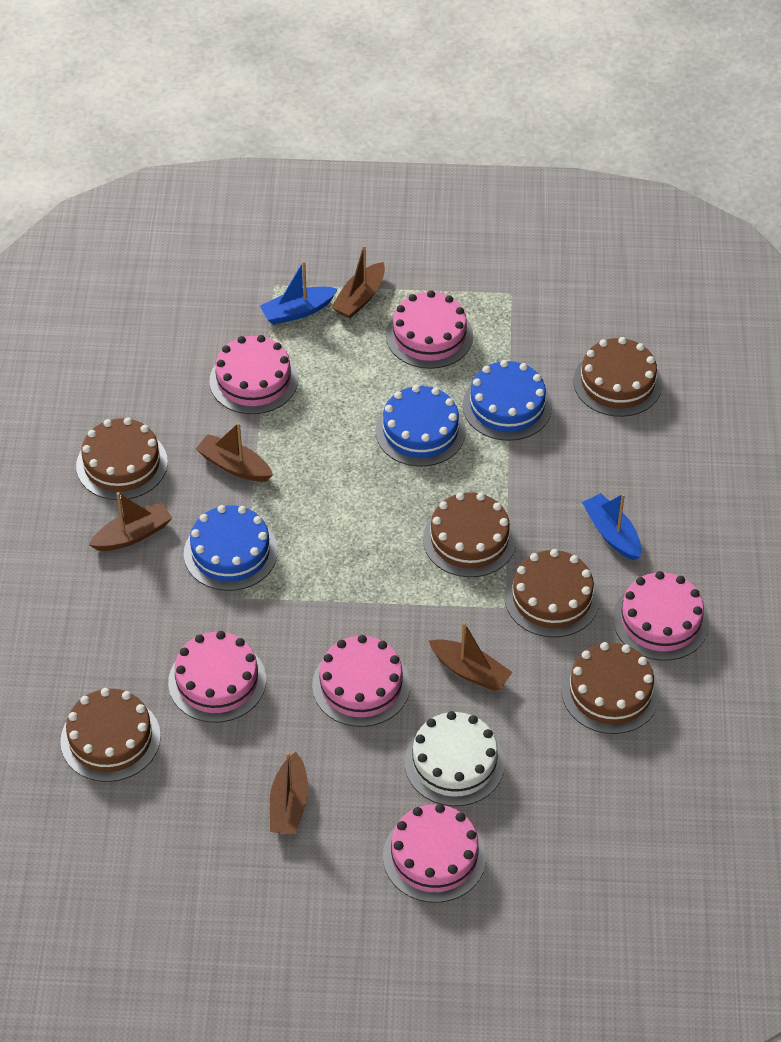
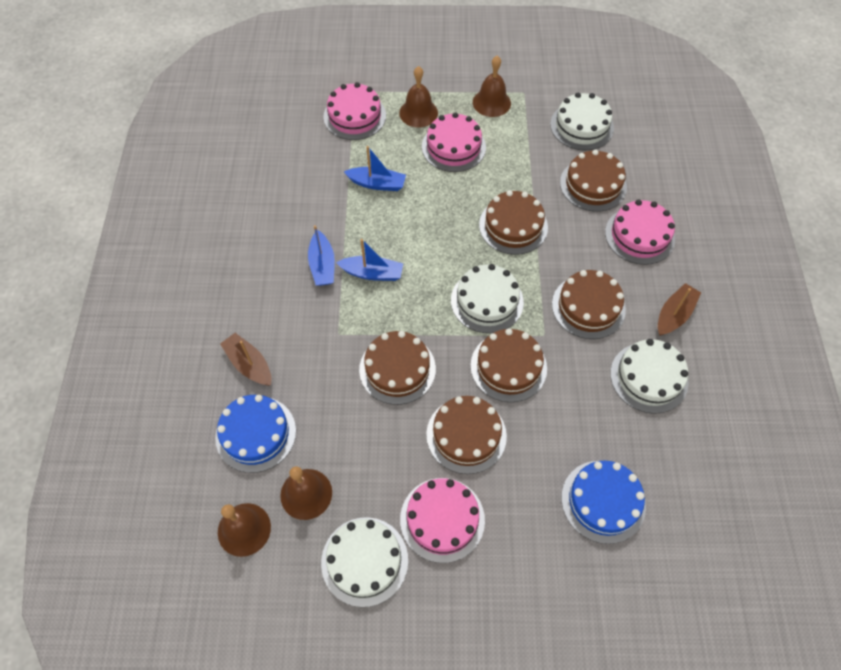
blue boat: 2 -> 3
blue cake: 3 -> 2
brown bell: 0 -> 4
brown boat: 5 -> 2
pink cake: 6 -> 4
white cake: 1 -> 4

